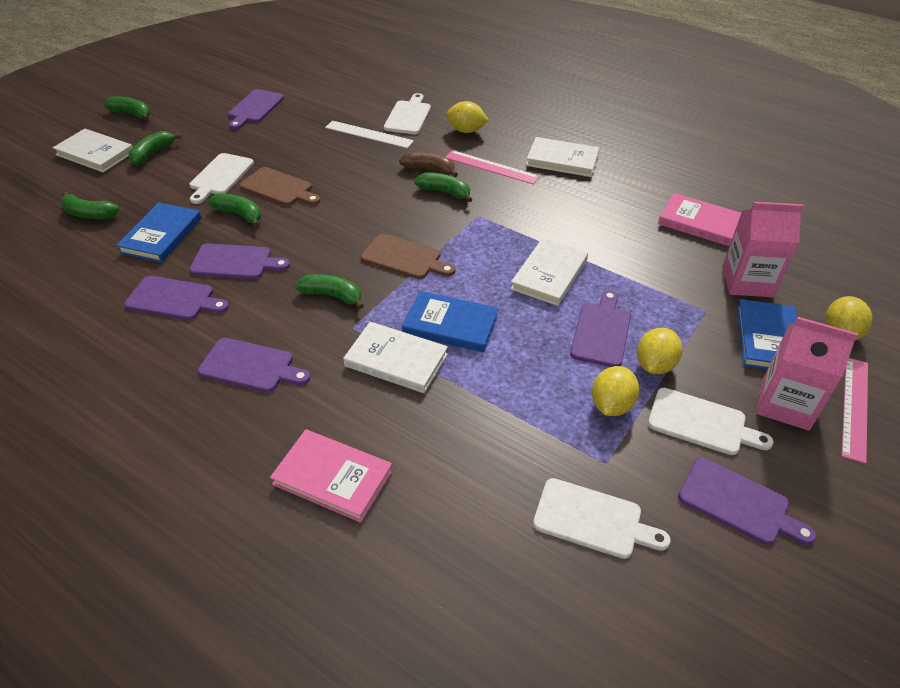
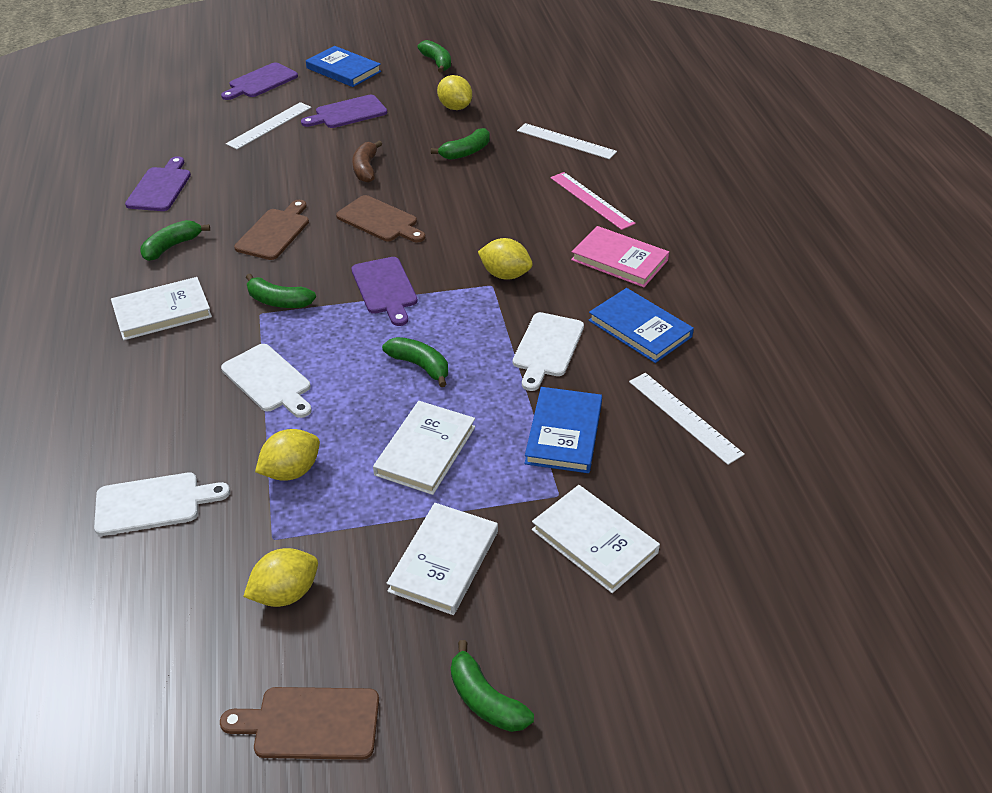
brown cutting board: 2 -> 3
pink book: 2 -> 1
pink carton: 2 -> 0
pink ruler: 2 -> 1
purple cutting board: 6 -> 4
white cutting board: 4 -> 3
white ruler: 1 -> 3

